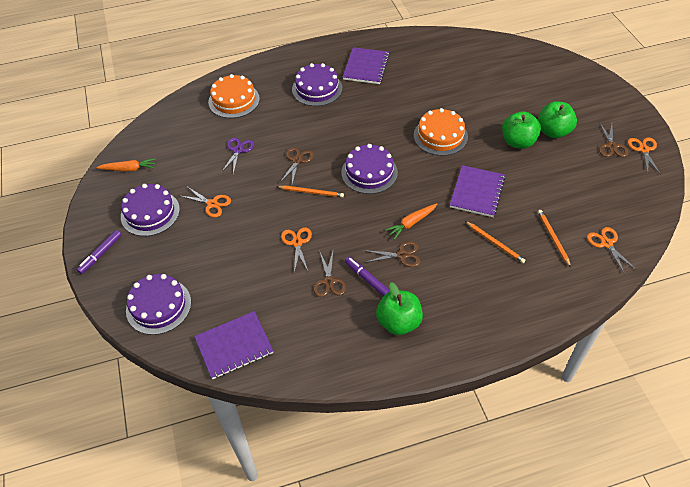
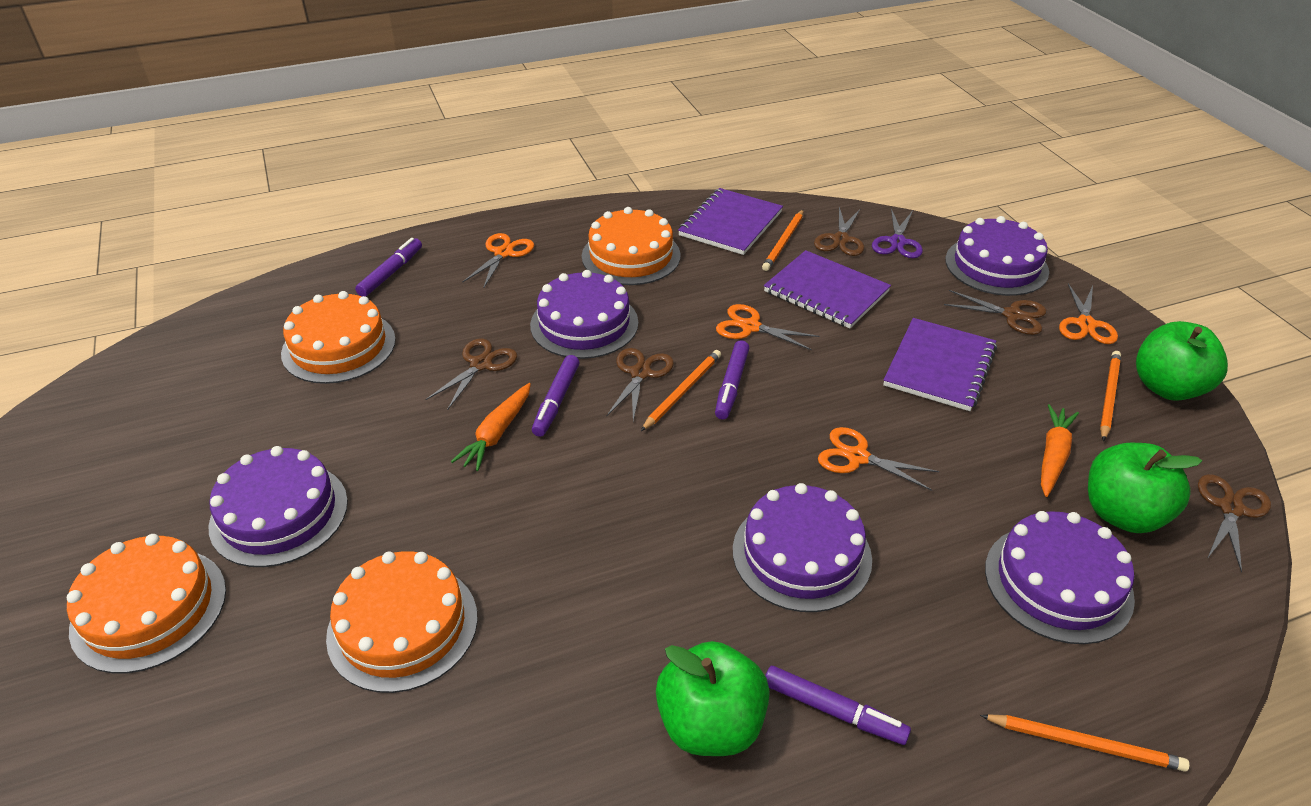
brown scissors: 4 -> 5
orange cake: 2 -> 4
orange pencil: 3 -> 4
purple cake: 4 -> 5
purple marker: 2 -> 4

